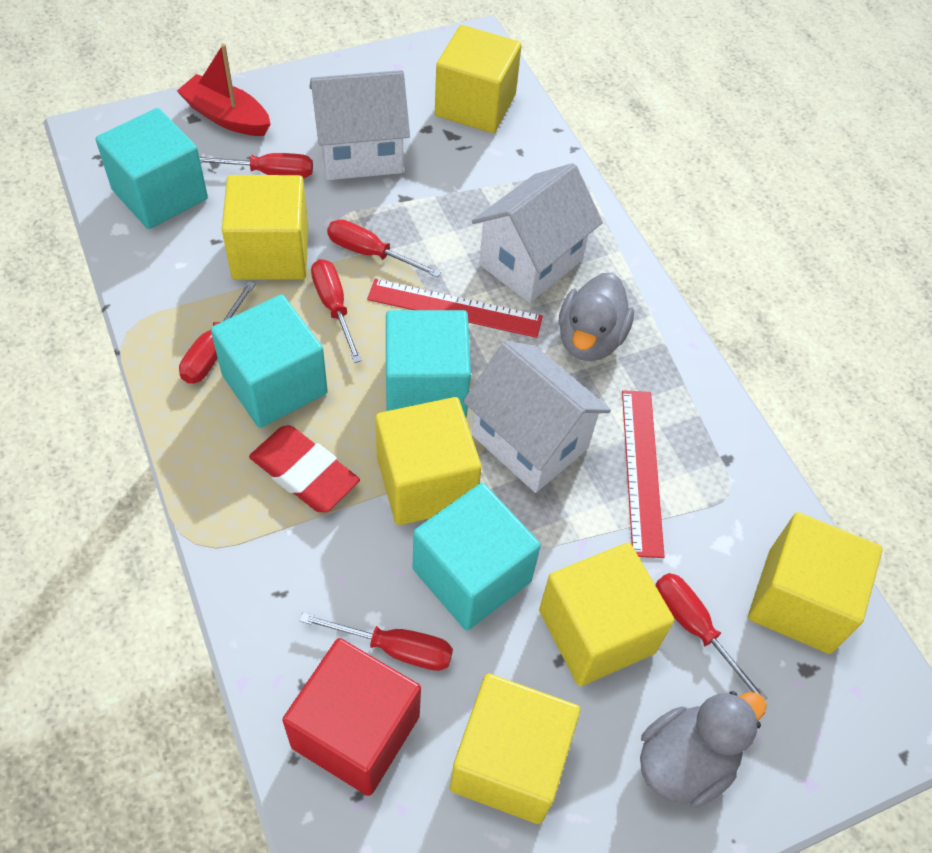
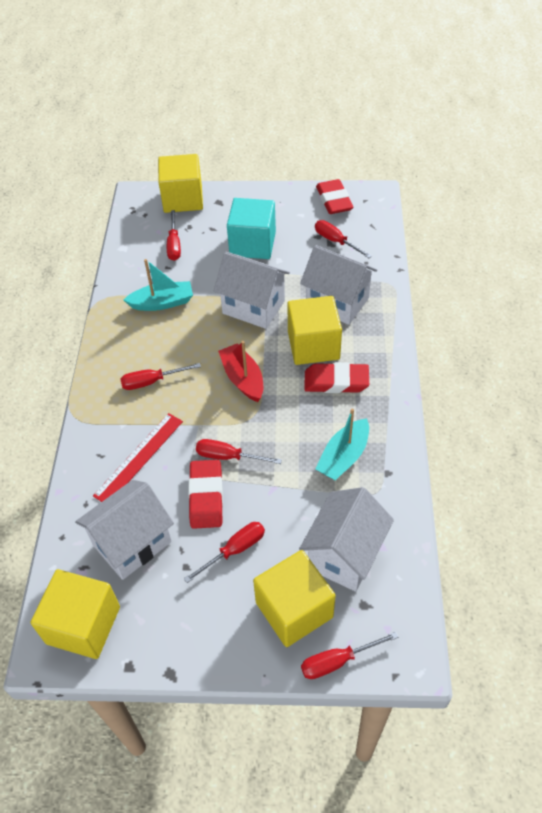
grey duck: 2 -> 0
red cube: 1 -> 0
red eraser: 1 -> 3
red ruler: 2 -> 1
turquoise boat: 0 -> 2
turquoise cube: 4 -> 1
white house: 3 -> 4
yellow cube: 6 -> 4

